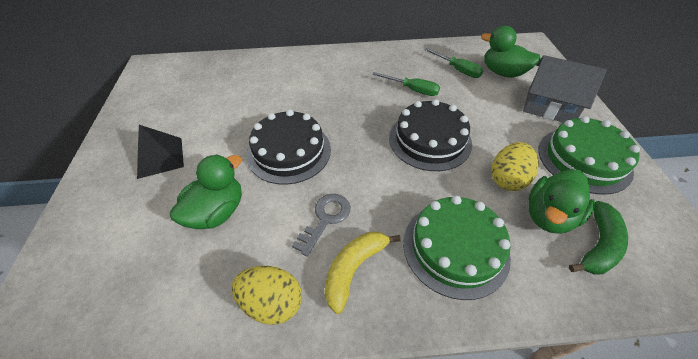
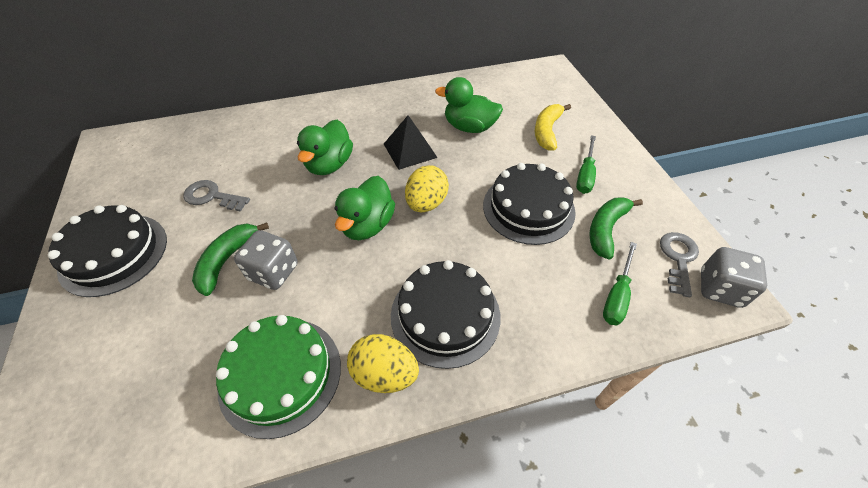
black cake: 2 -> 3
green banana: 1 -> 2
green cake: 2 -> 1
grey dice: 0 -> 2
grey house: 1 -> 0
grey key: 1 -> 2

